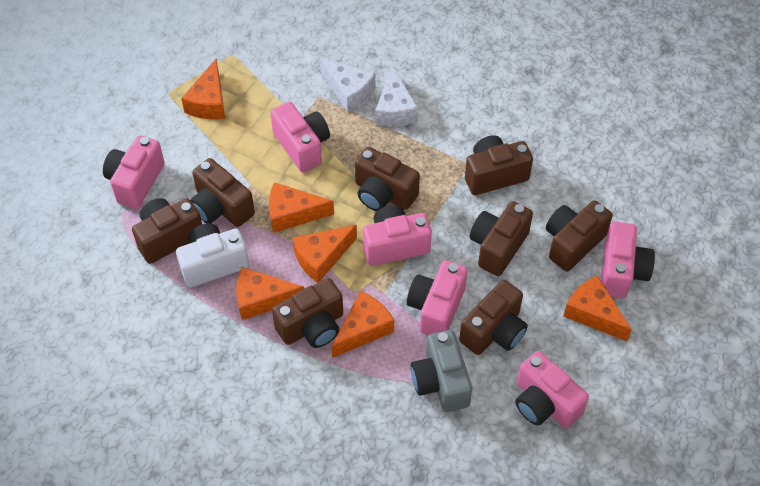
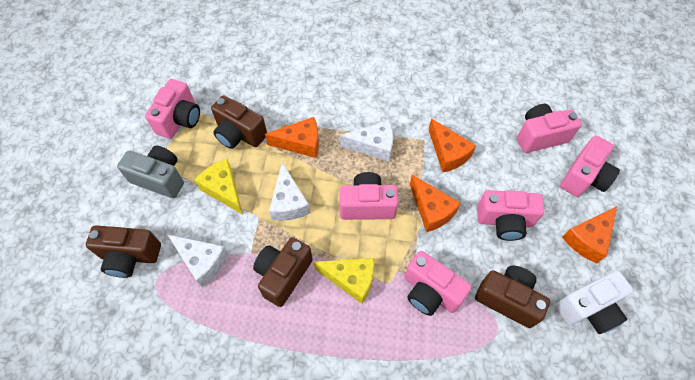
brown camera: 8 -> 4
orange cheese: 6 -> 4
white cheese: 2 -> 3
yellow cheese: 0 -> 2

